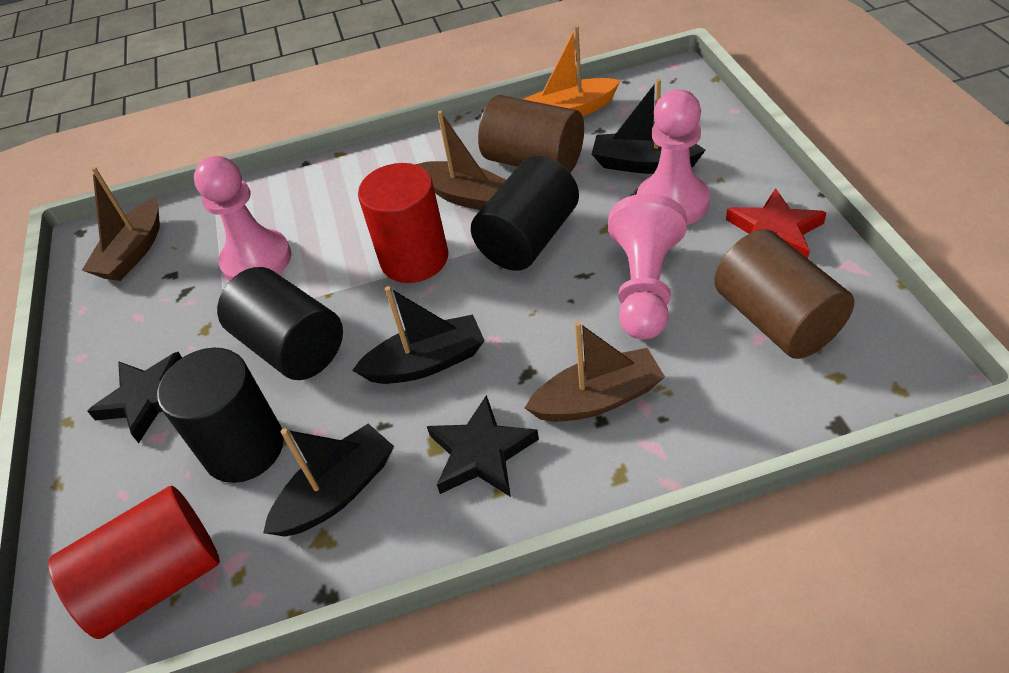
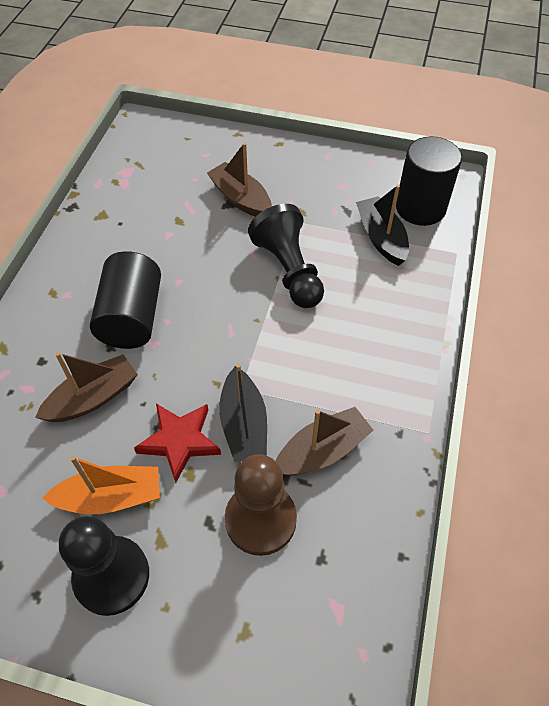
black boat: 3 -> 2
black cylinder: 3 -> 2
black pawn: 0 -> 2
black star: 2 -> 0
brown cylinder: 2 -> 0
brown pawn: 0 -> 1
pink pawn: 3 -> 0
red cylinder: 2 -> 0

